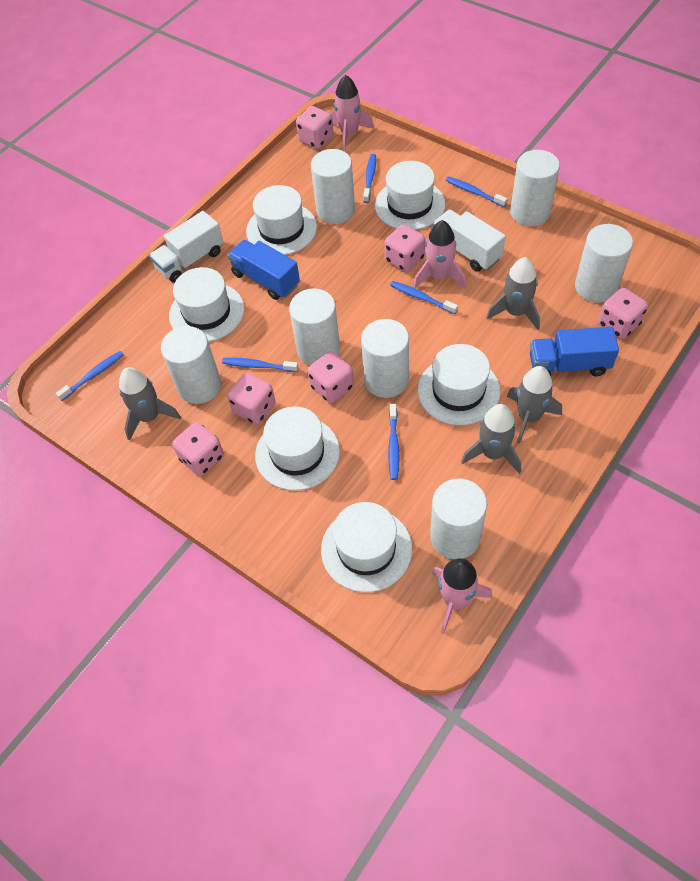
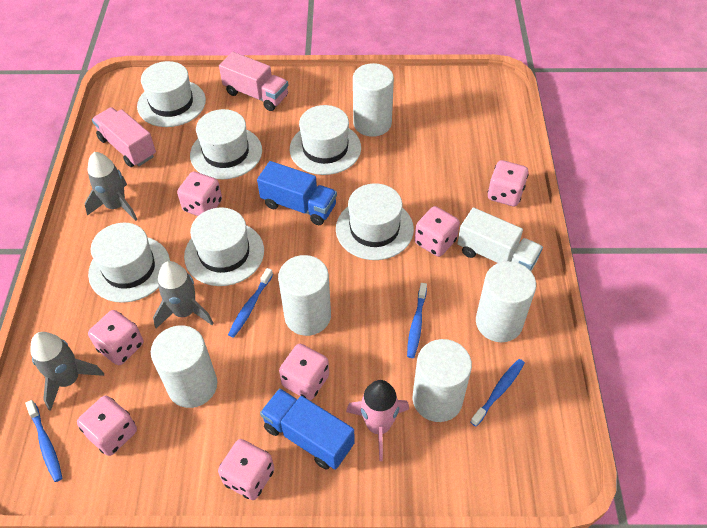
blue toothbrush: 6 -> 4
grey rocket: 4 -> 3
pink dice: 6 -> 7
pink rocket: 3 -> 1
pink truck: 0 -> 2
white cylinder: 7 -> 5
white truck: 2 -> 1

